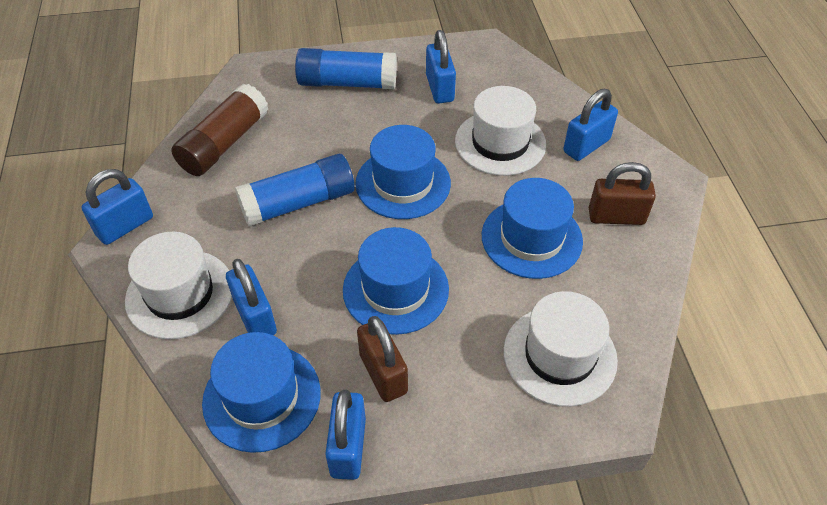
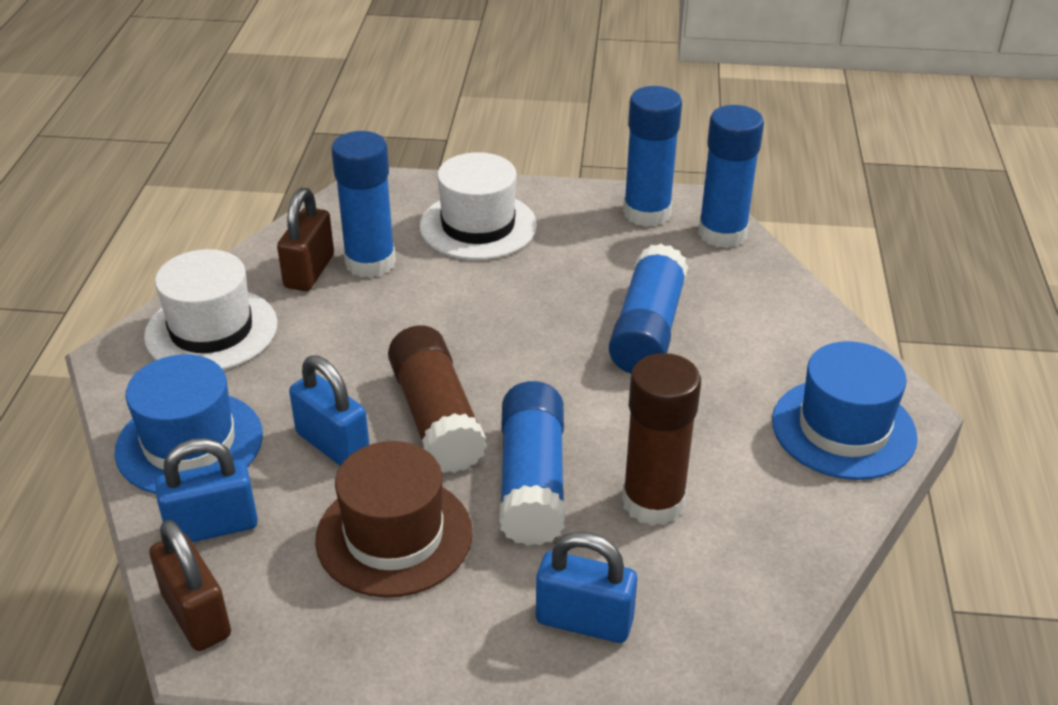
blue glue stick: 2 -> 5
blue hat: 4 -> 2
blue padlock: 5 -> 3
brown glue stick: 1 -> 2
brown hat: 0 -> 1
white hat: 3 -> 2

